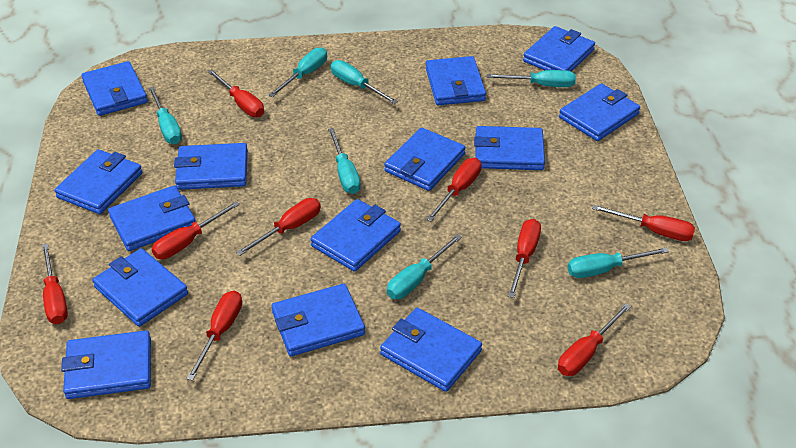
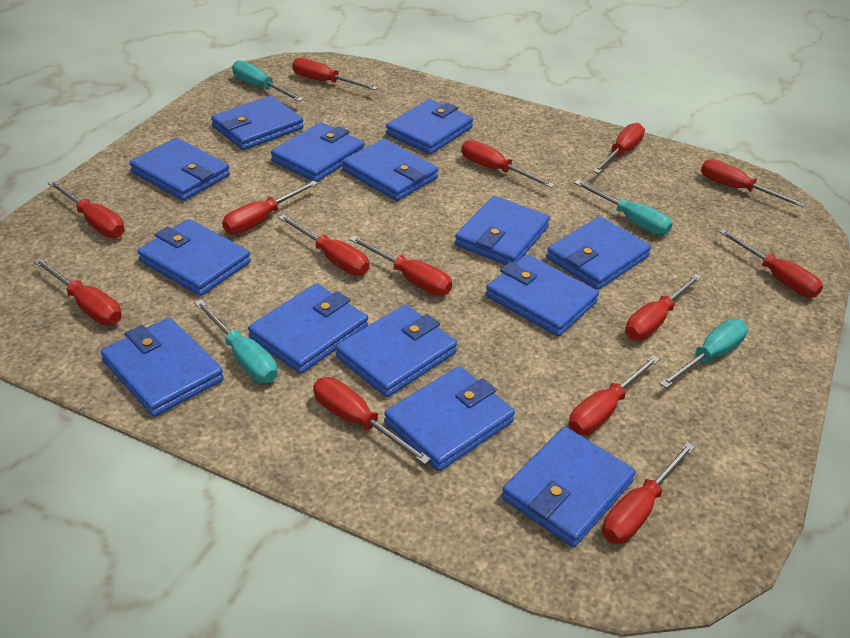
red screwdriver: 9 -> 14
turquoise screwdriver: 7 -> 4

